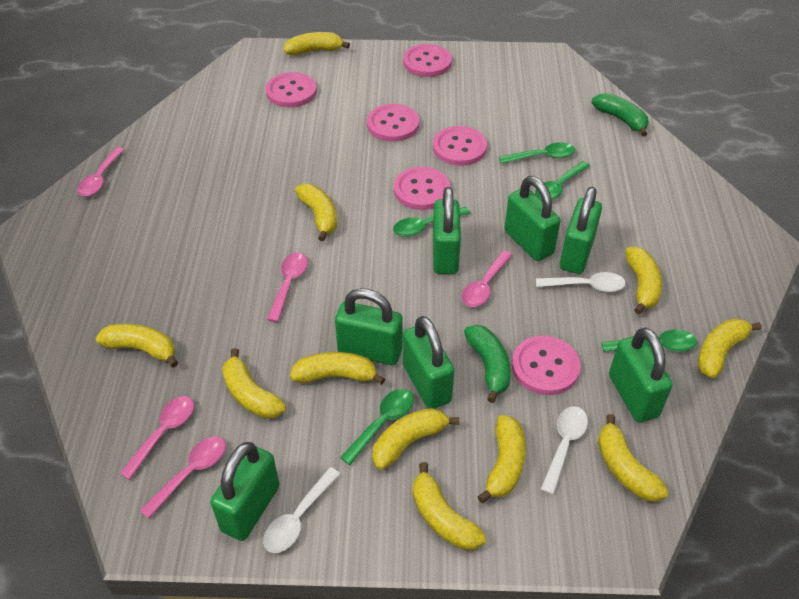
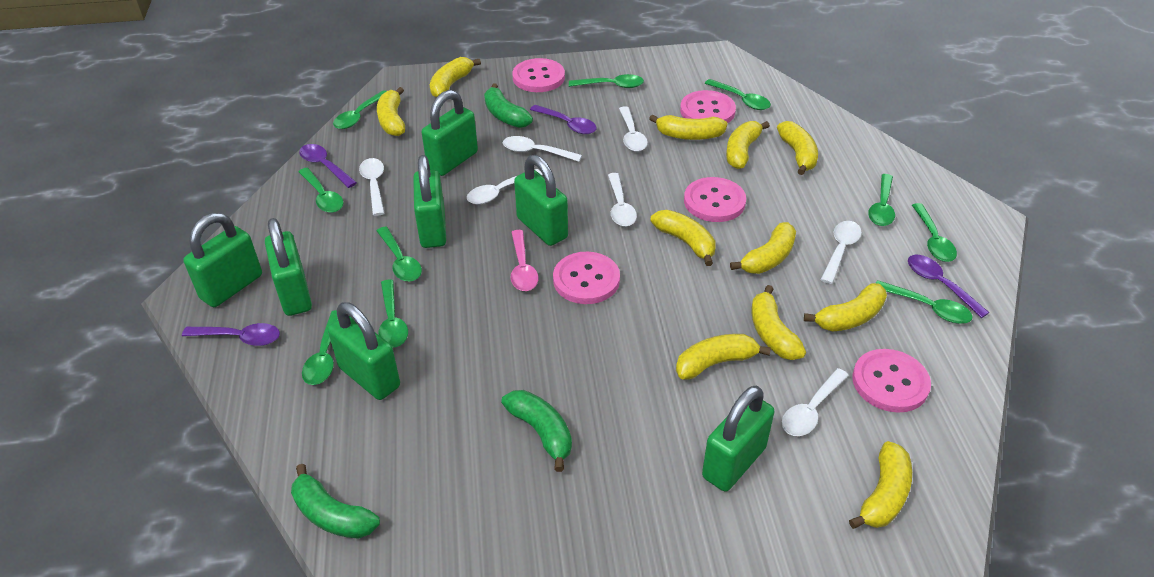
green banana: 2 -> 3
green spoon: 5 -> 10
pink button: 6 -> 5
pink spoon: 5 -> 1
purple spoon: 0 -> 4
white spoon: 3 -> 7

